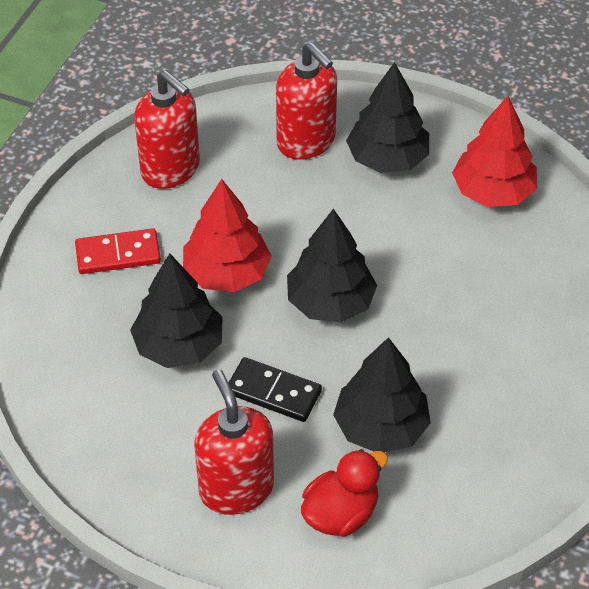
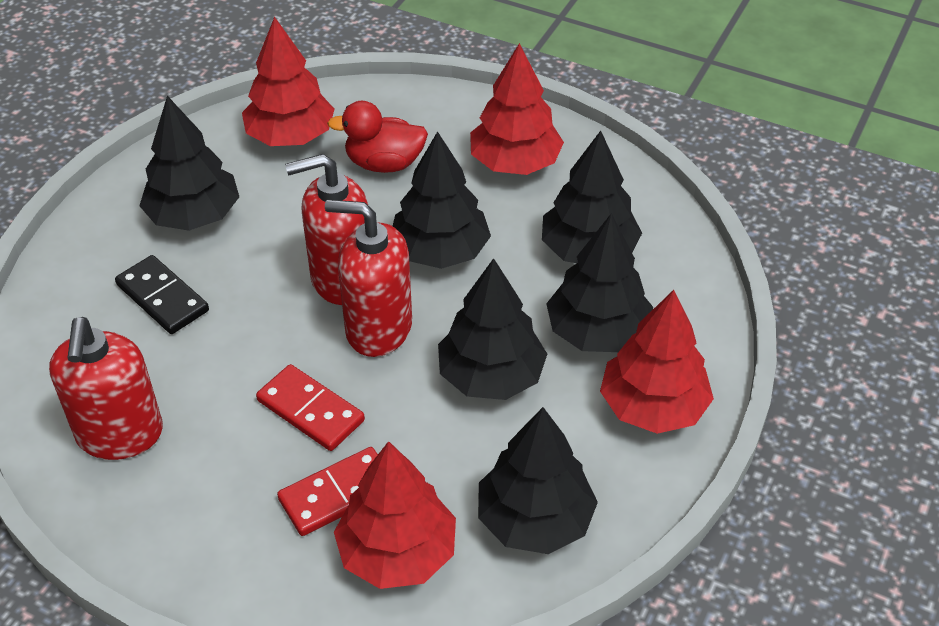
black tree: 4 -> 6
red domino: 1 -> 2
red tree: 2 -> 4

